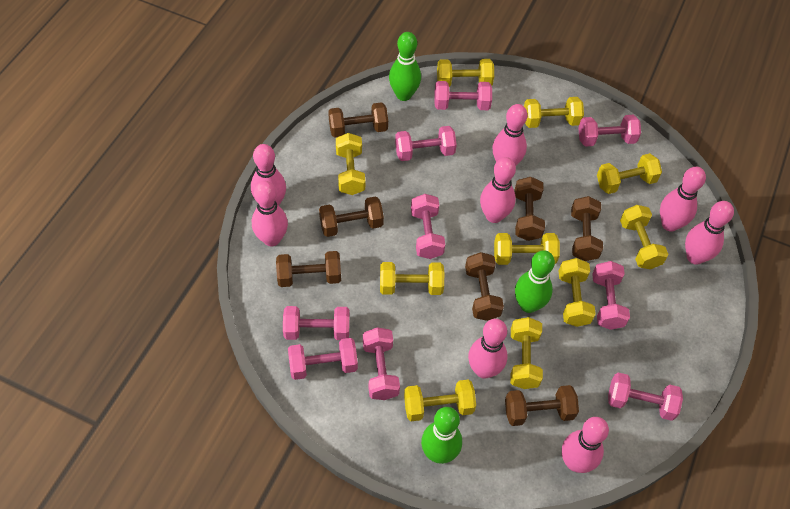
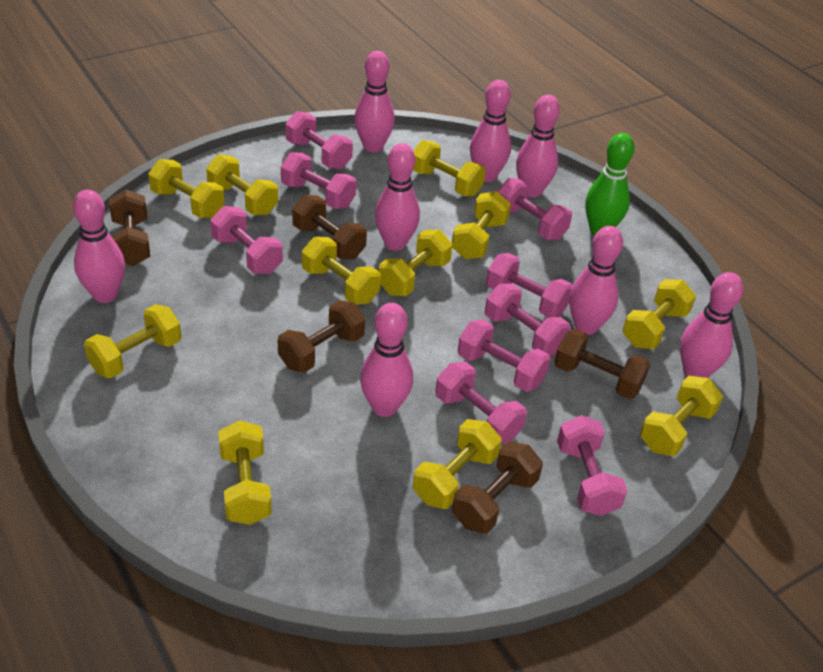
brown dumbbell: 7 -> 5
green bowling pin: 3 -> 1
yellow dumbbell: 10 -> 11

